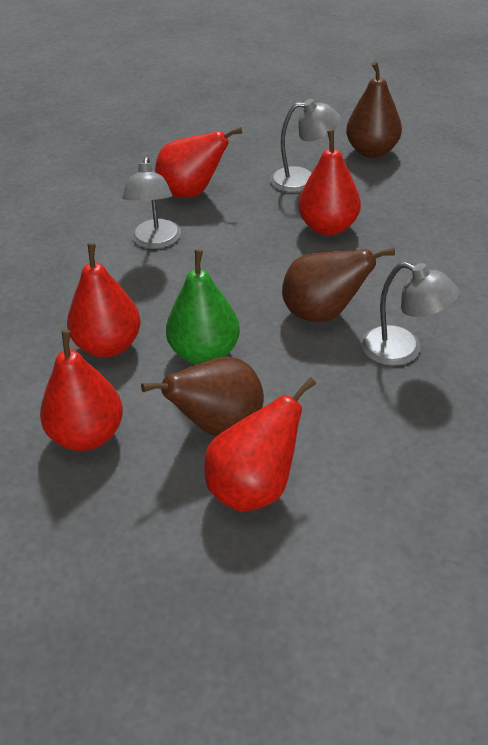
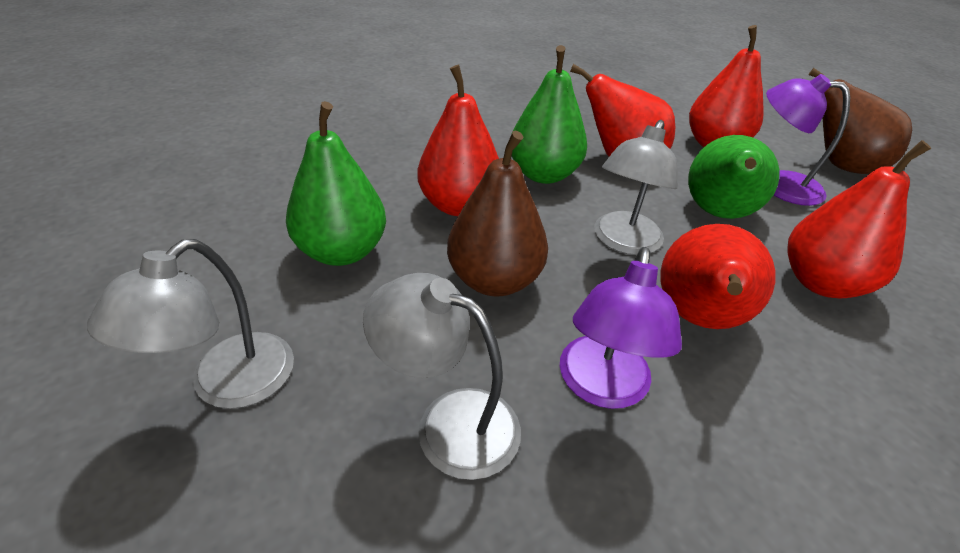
brown pear: 3 -> 2
green pear: 1 -> 3
purple lamp: 0 -> 2

